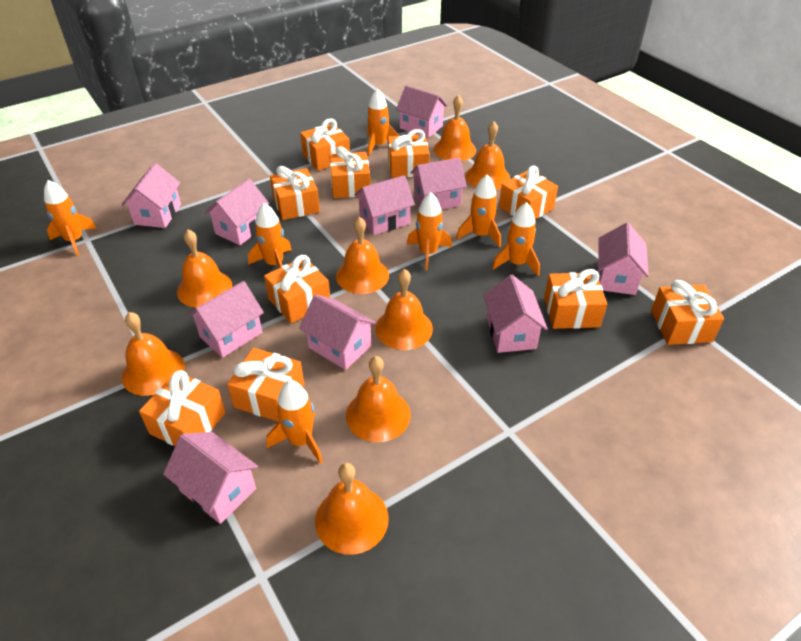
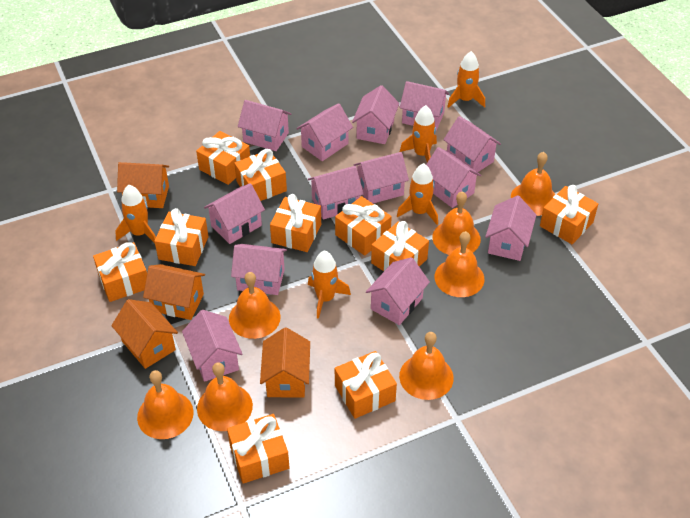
orange bell: 8 -> 7
orange house: 0 -> 4
orange rocket: 7 -> 5
pink house: 10 -> 13

